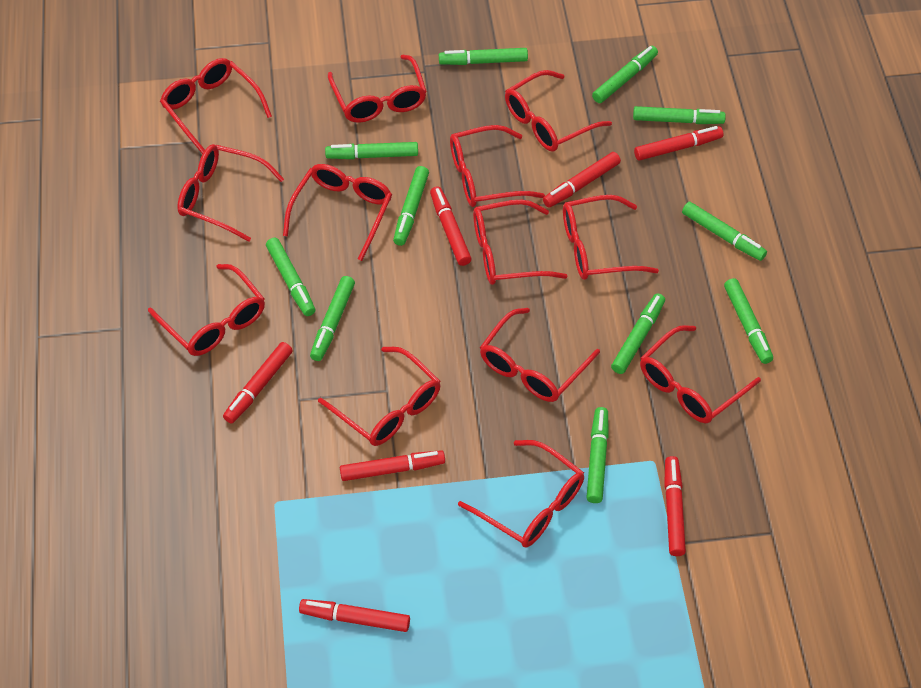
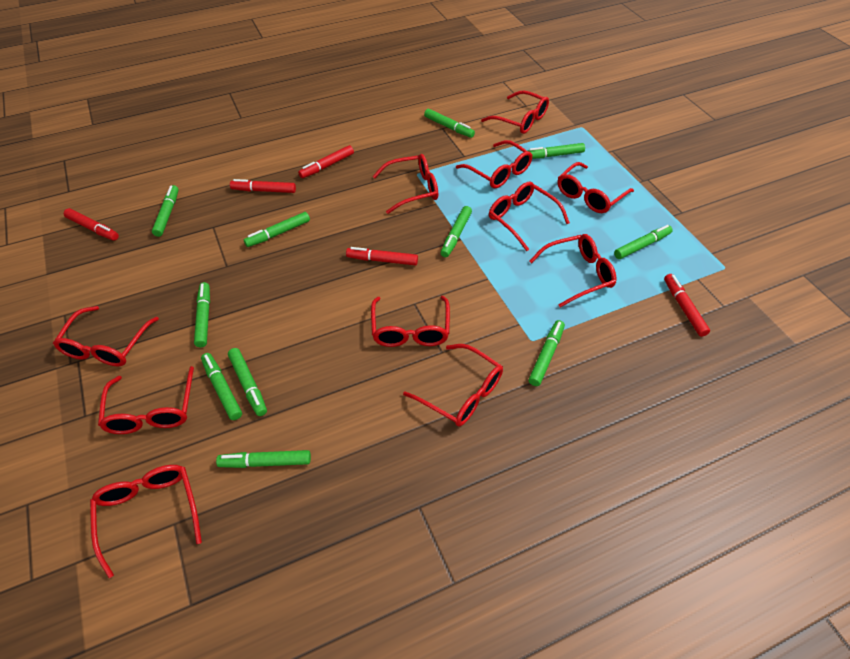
red glasses: 13 -> 11
red marker: 7 -> 5

